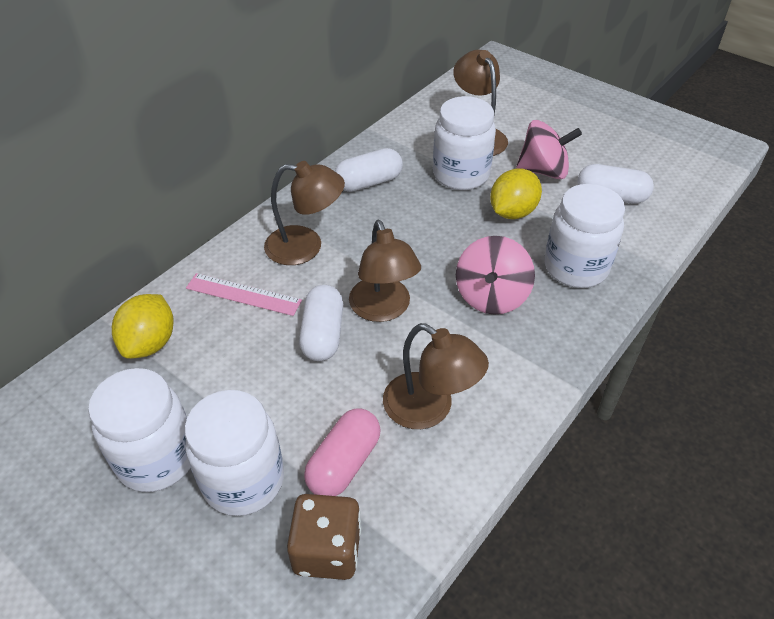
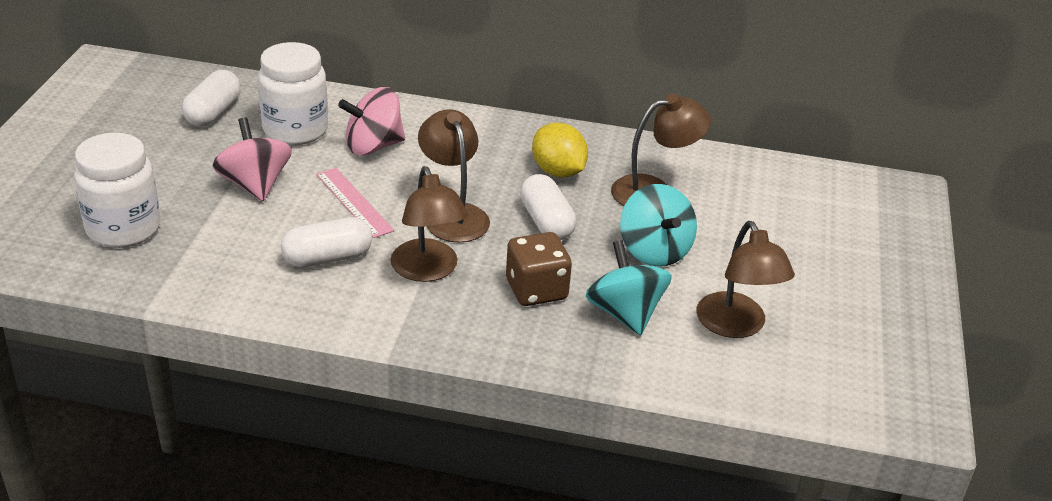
pink capsule: 1 -> 0
turquoise spinning top: 0 -> 2
white jar: 4 -> 2
yellow lemon: 2 -> 1

